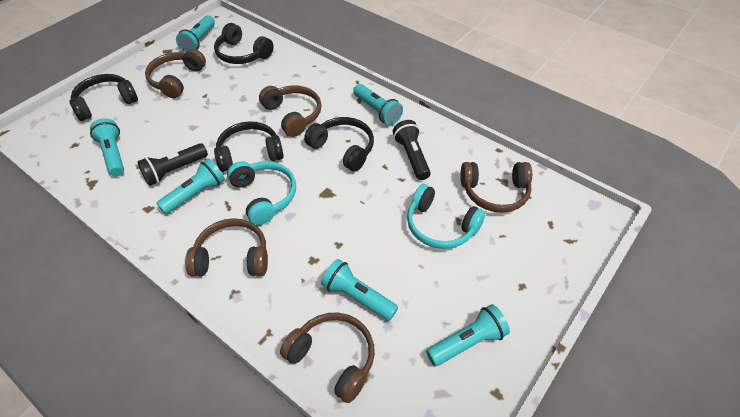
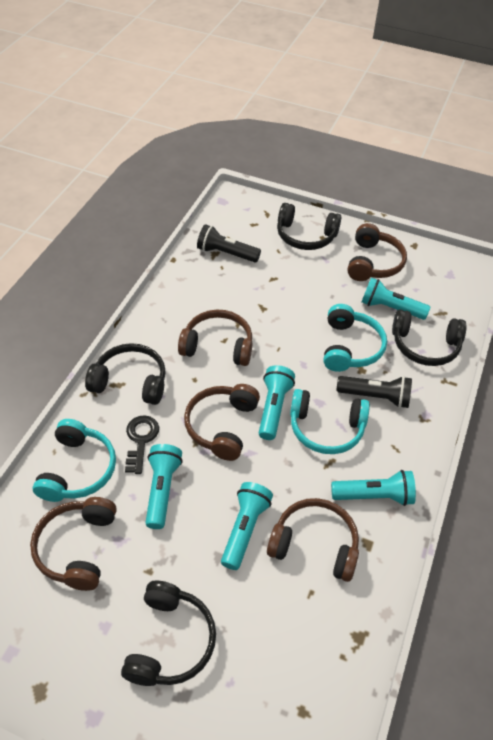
black key: 0 -> 1
turquoise flashlight: 6 -> 5
turquoise headphones: 2 -> 3

